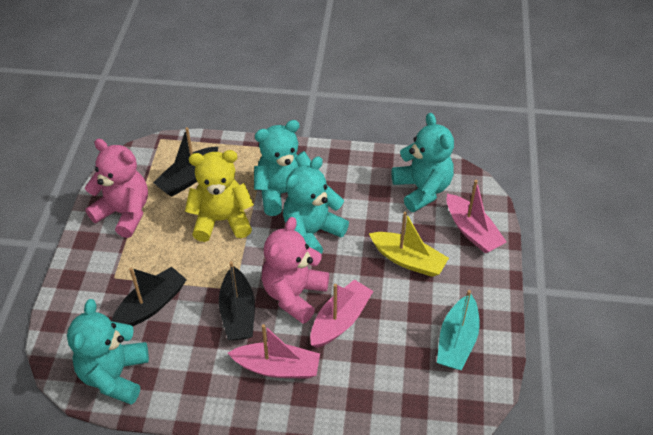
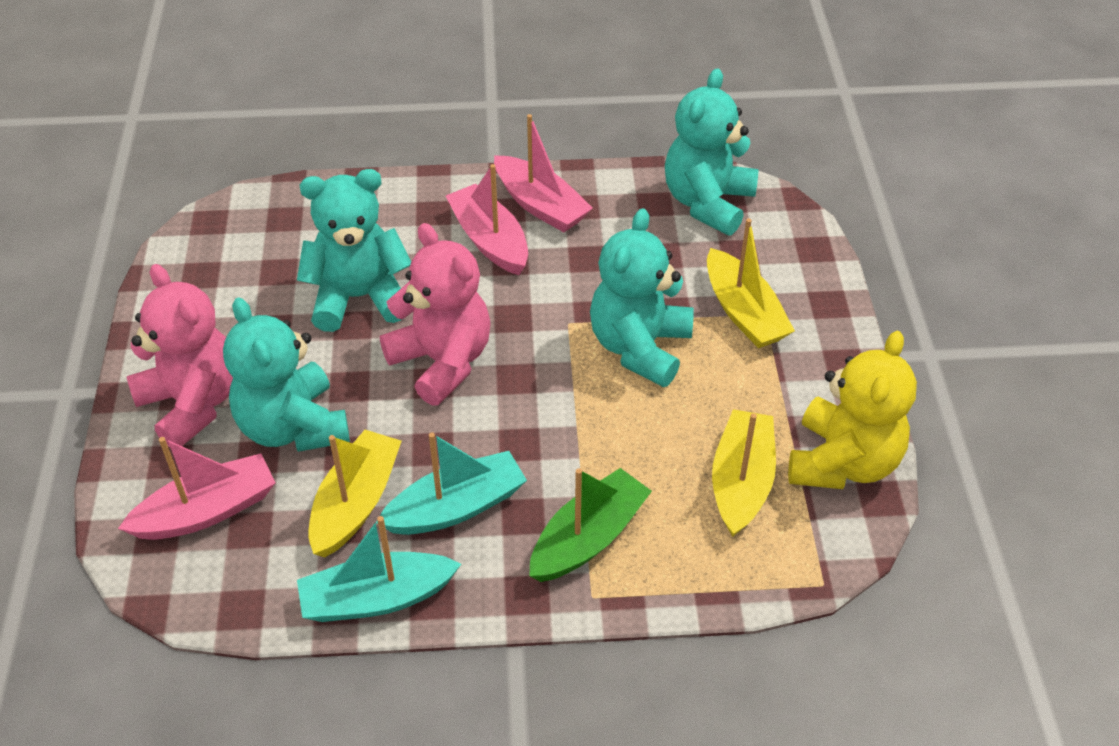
black boat: 3 -> 0
green boat: 0 -> 1
turquoise boat: 1 -> 2
yellow boat: 1 -> 3

